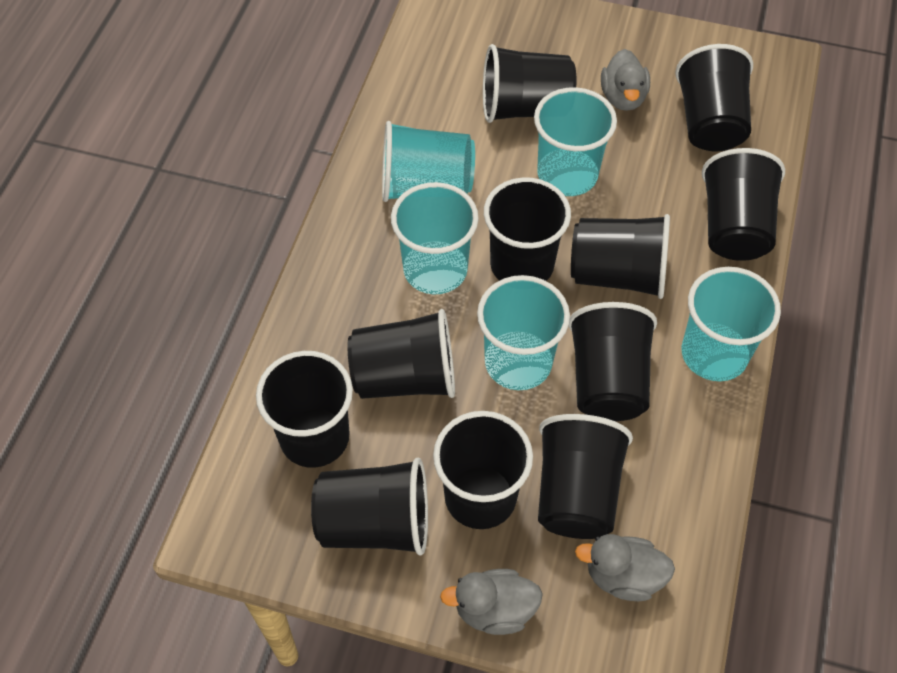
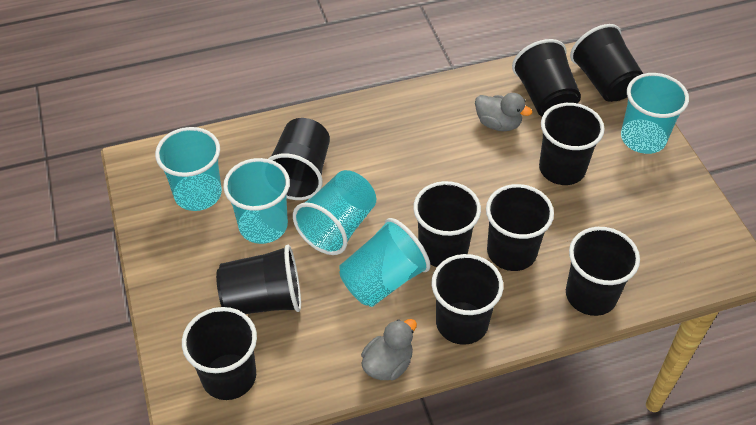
black cup: 11 -> 10
grey duck: 3 -> 2

